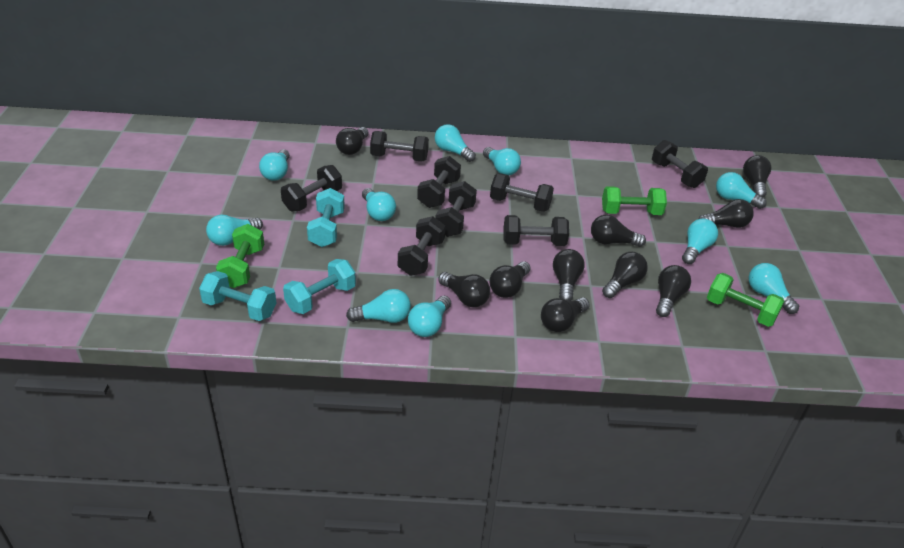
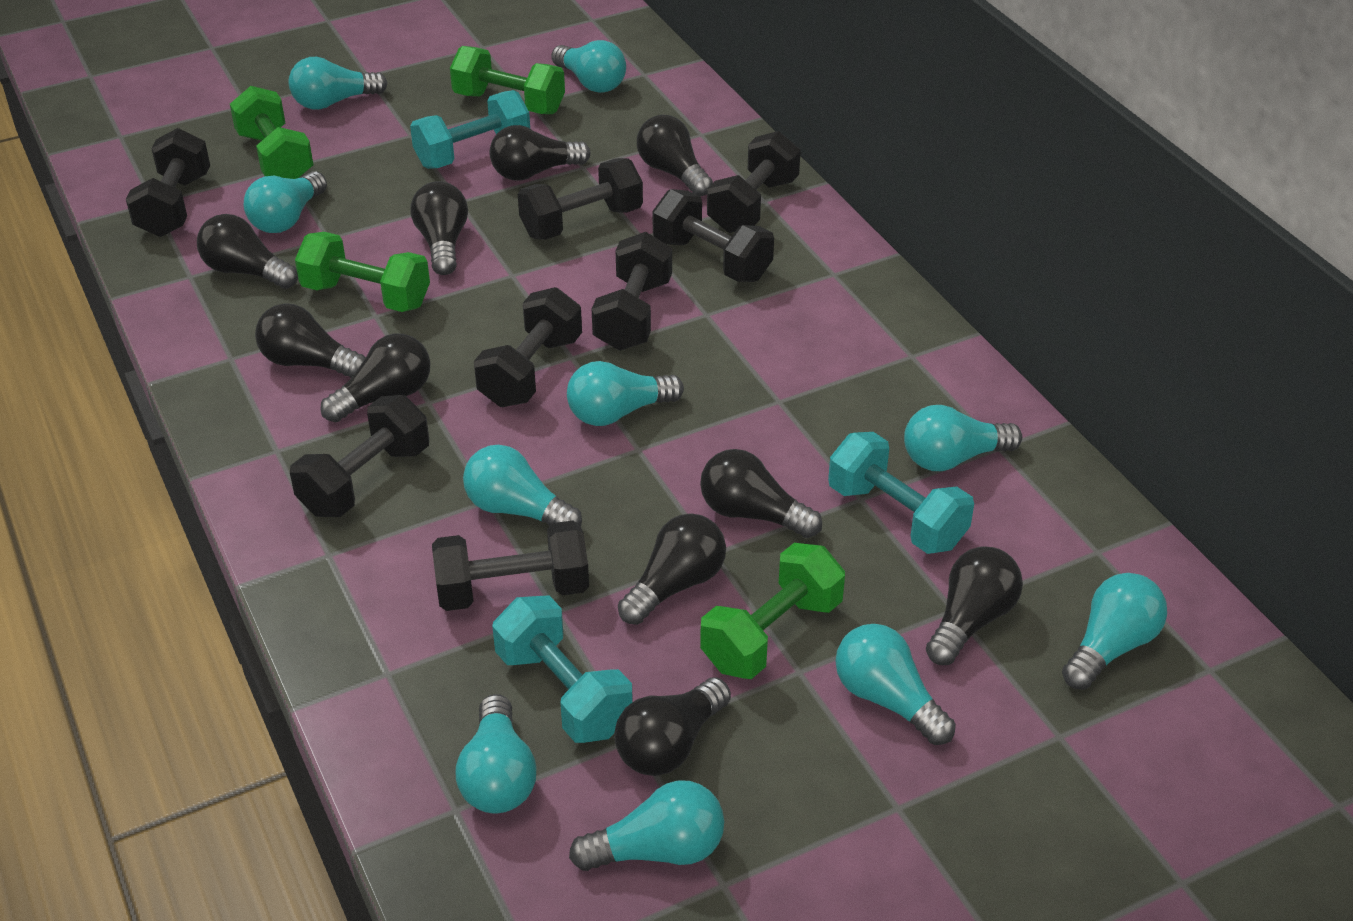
green dumbbell: 3 -> 4

